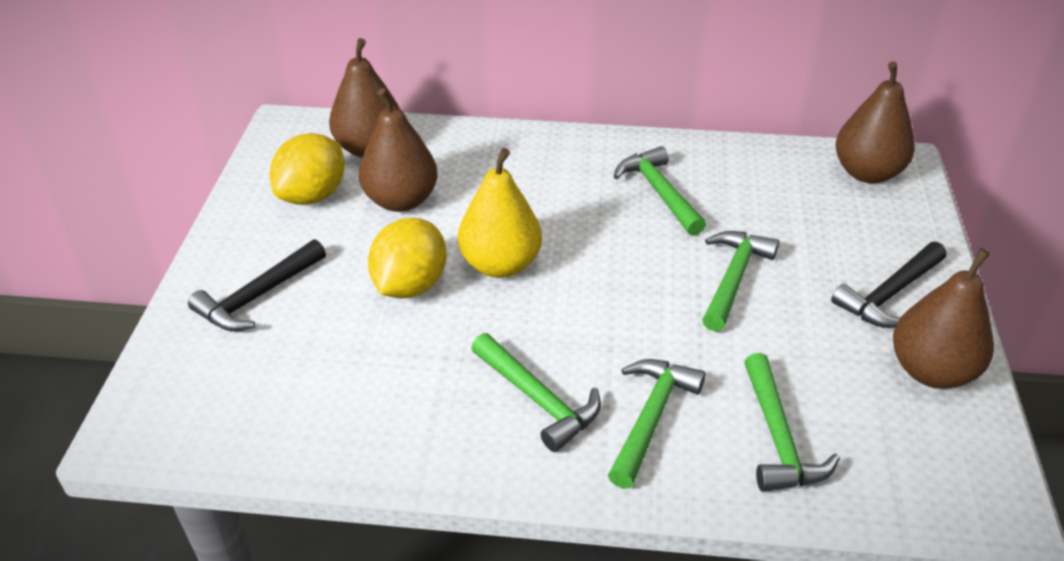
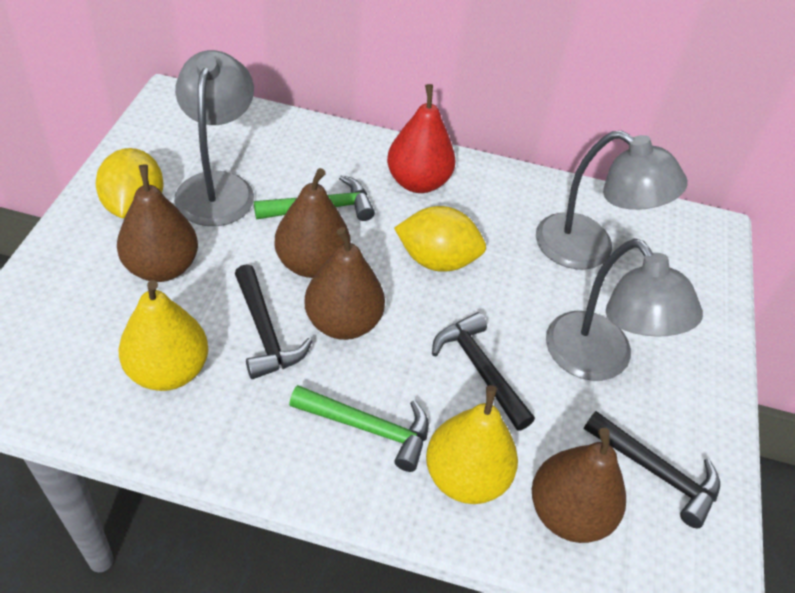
black hammer: 2 -> 3
green hammer: 5 -> 2
grey lamp: 0 -> 3
red pear: 0 -> 1
yellow pear: 1 -> 2

